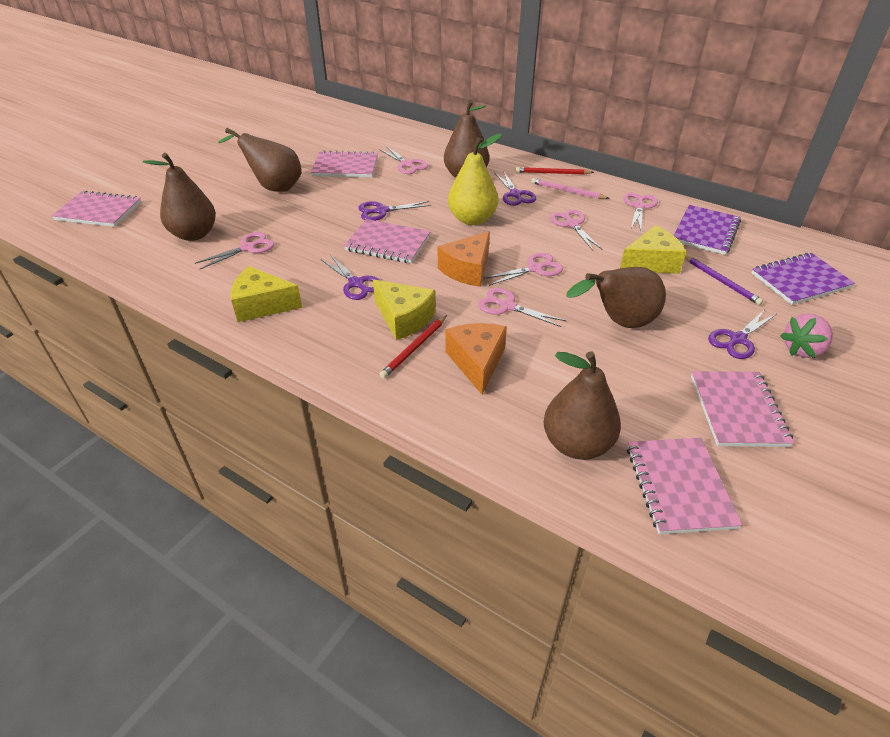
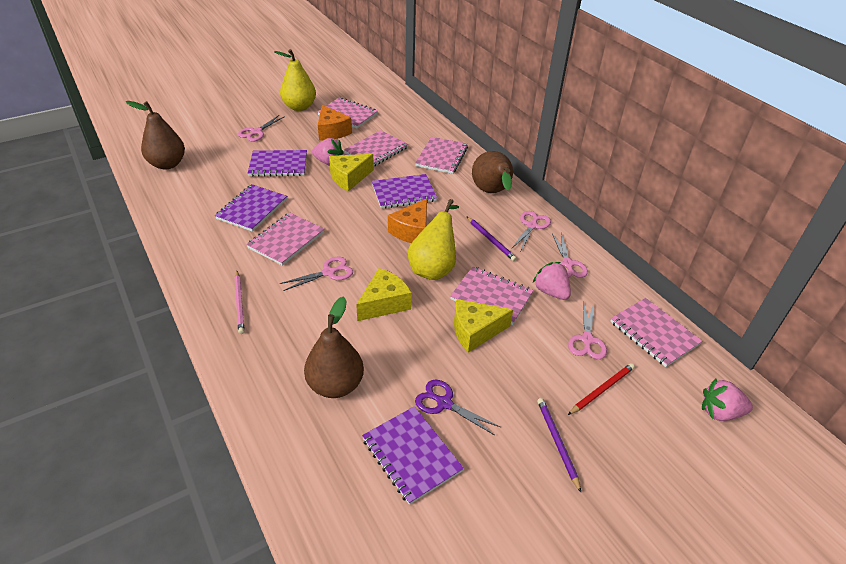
brown pear: 5 -> 3
pink notebook: 5 -> 6
pink scissors: 6 -> 5
pink strawberry: 1 -> 3
purple notebook: 2 -> 4
purple pencil: 1 -> 2
purple scissors: 4 -> 1
red pencil: 2 -> 1
yellow pear: 1 -> 2

